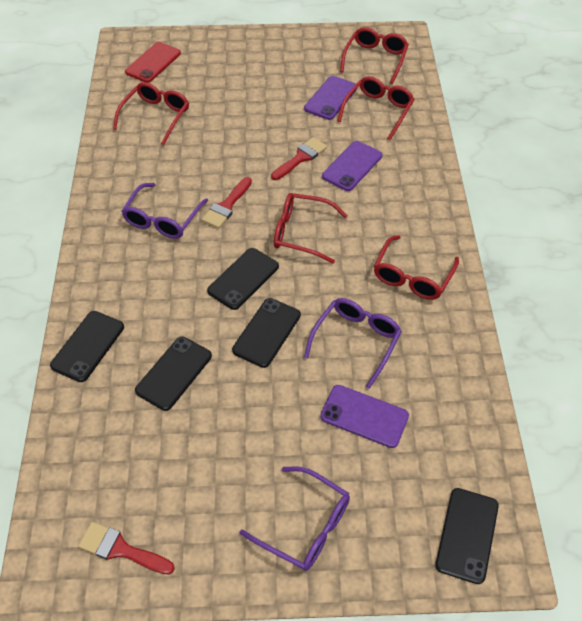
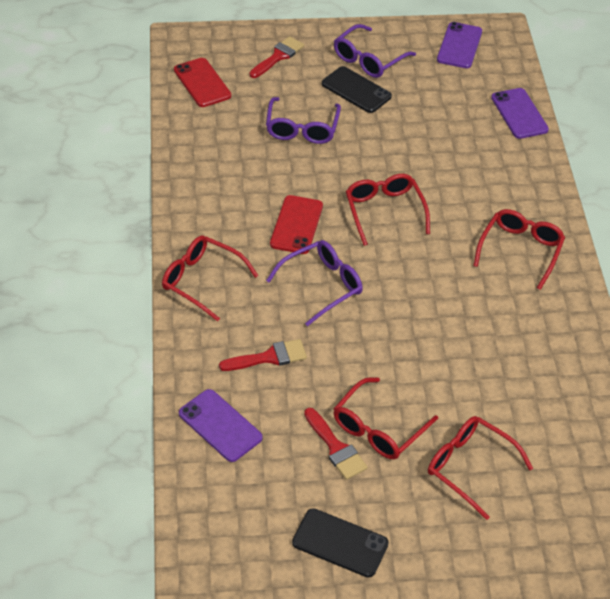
black phone: 5 -> 2
red phone: 1 -> 2

